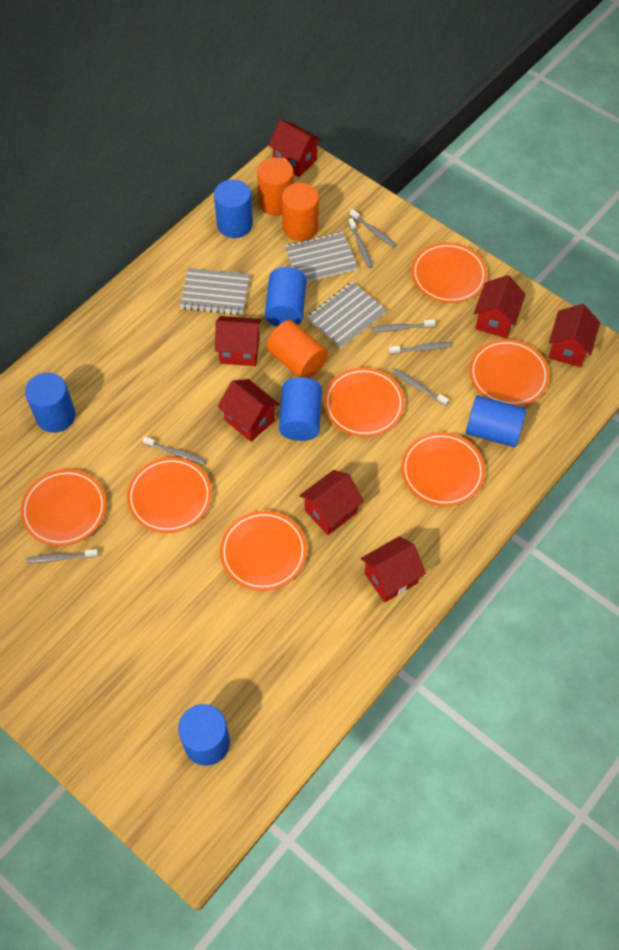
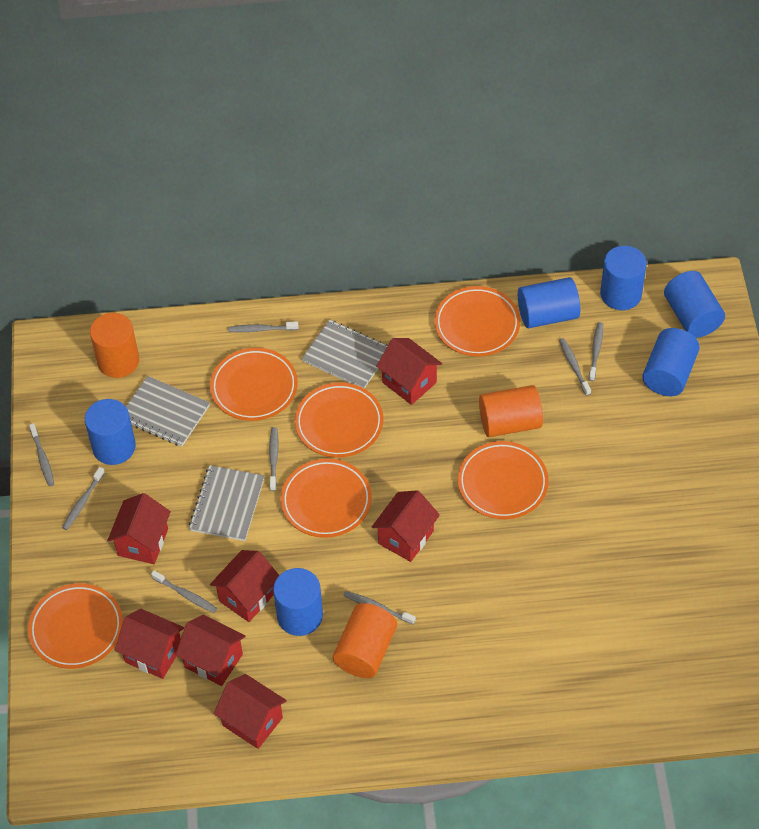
grey toothbrush: 7 -> 8
orange plate: 7 -> 6

